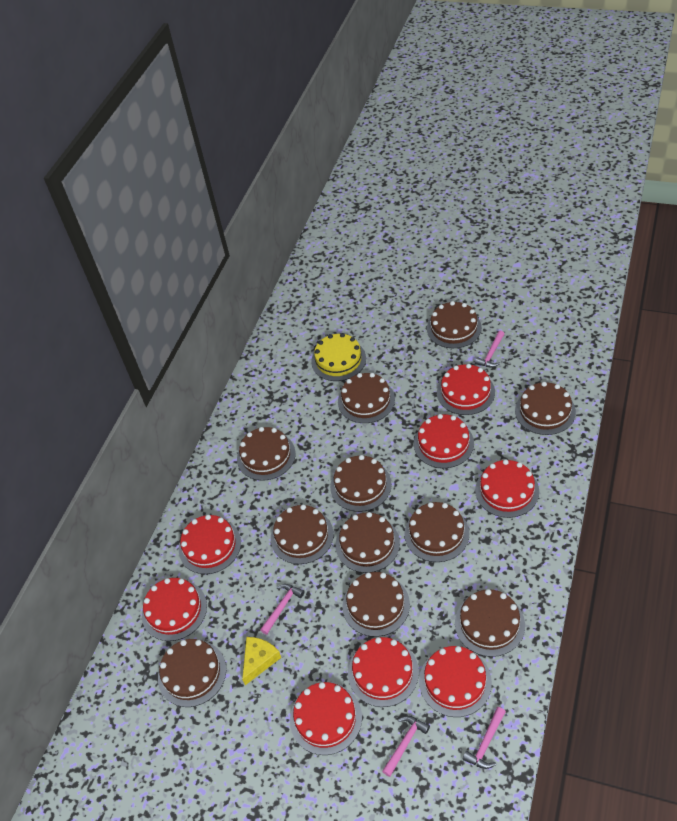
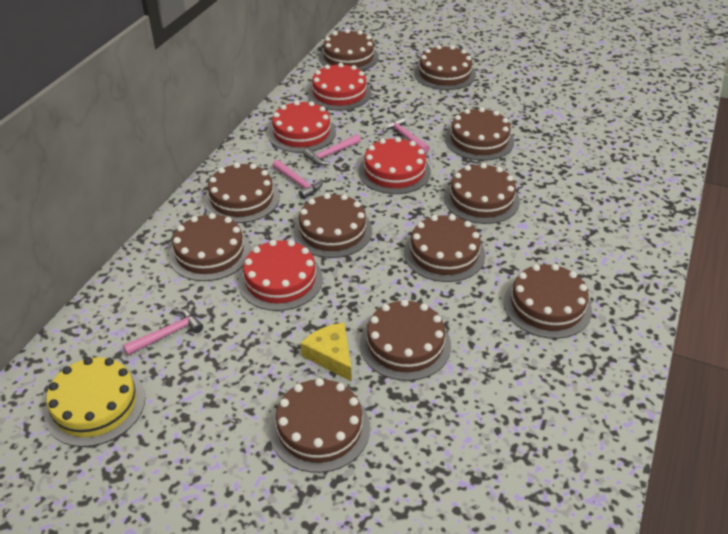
red cake: 8 -> 4

